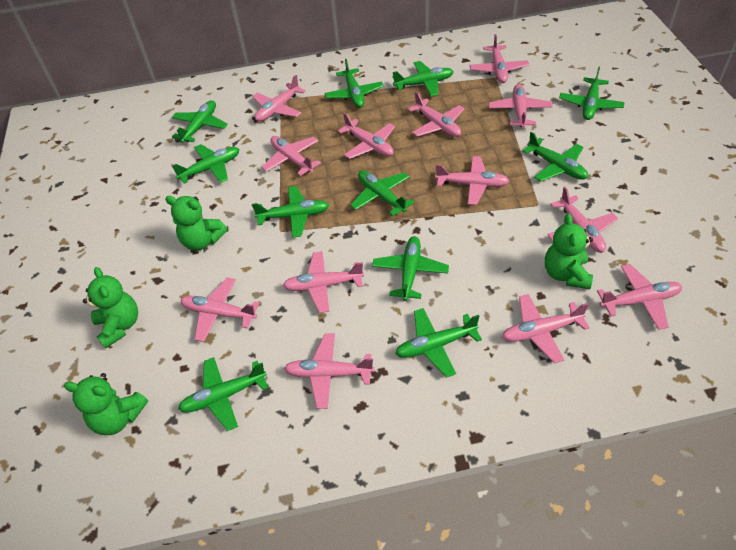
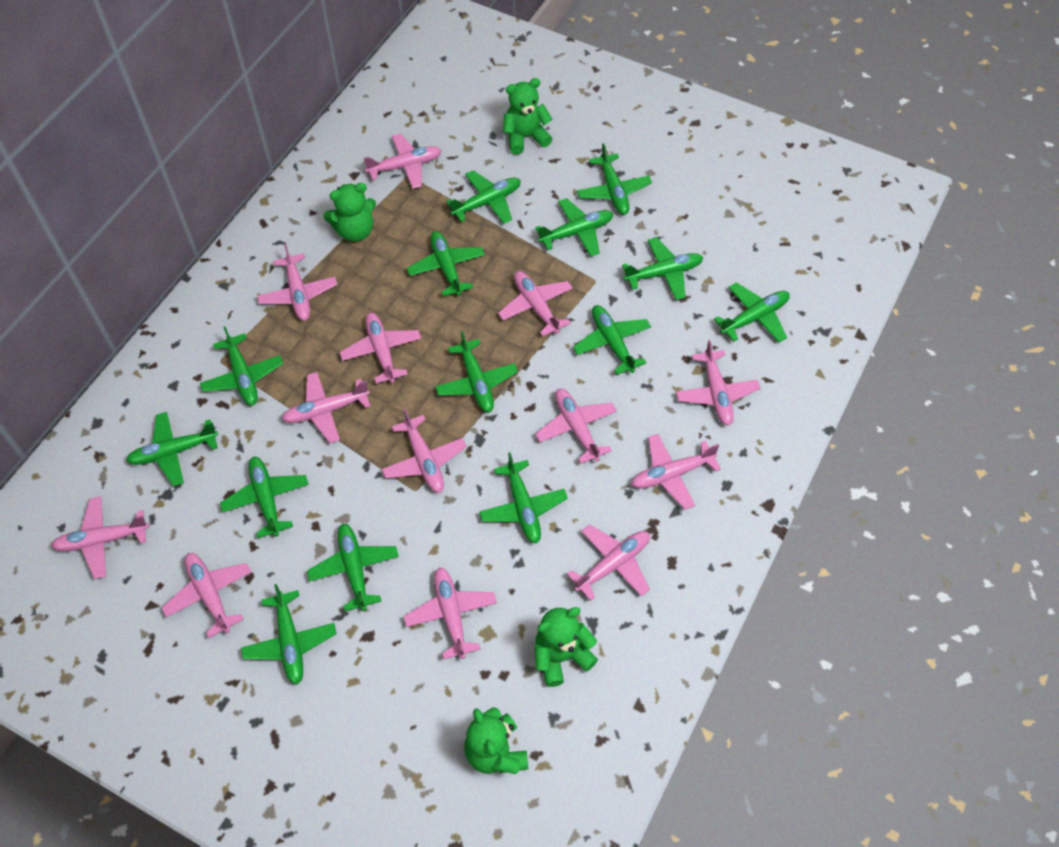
green plane: 11 -> 14

